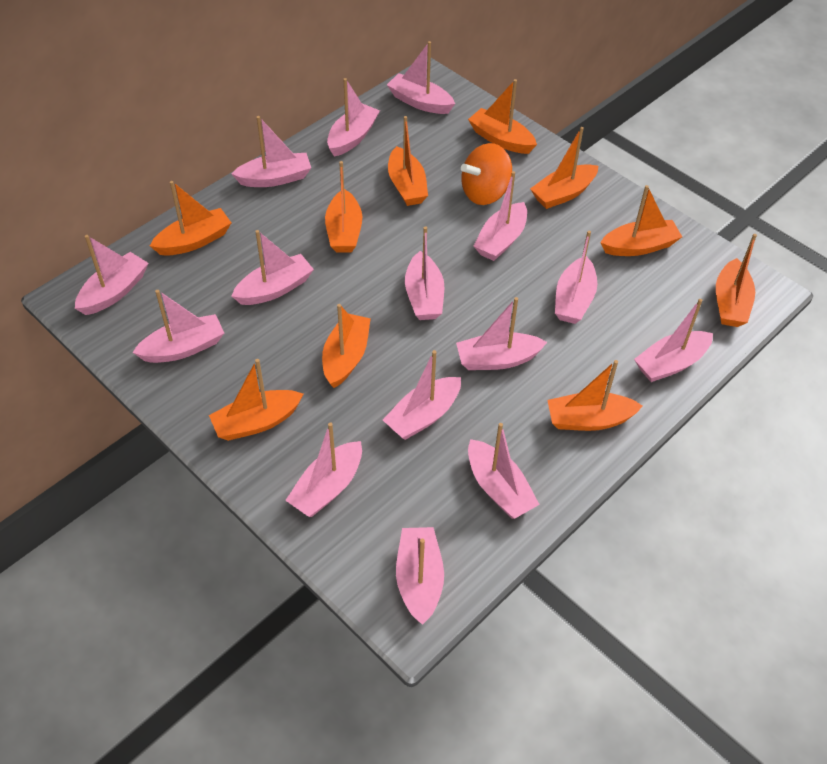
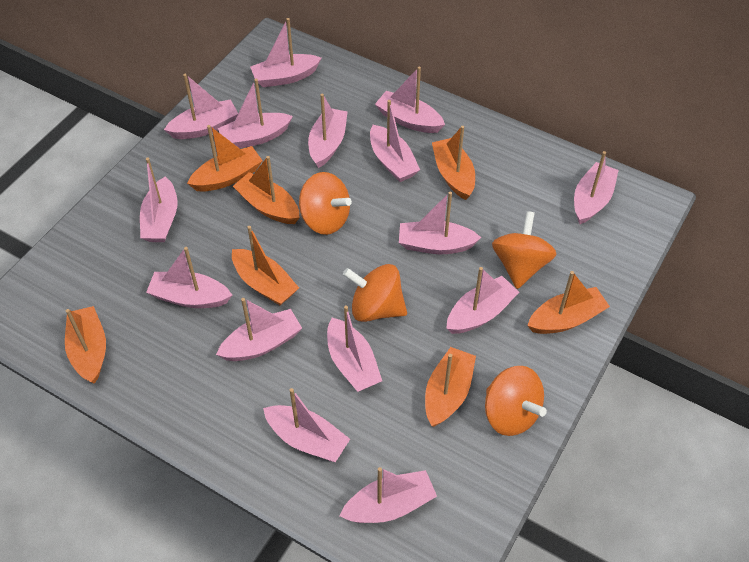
orange boat: 10 -> 7
orange spinning top: 1 -> 4

